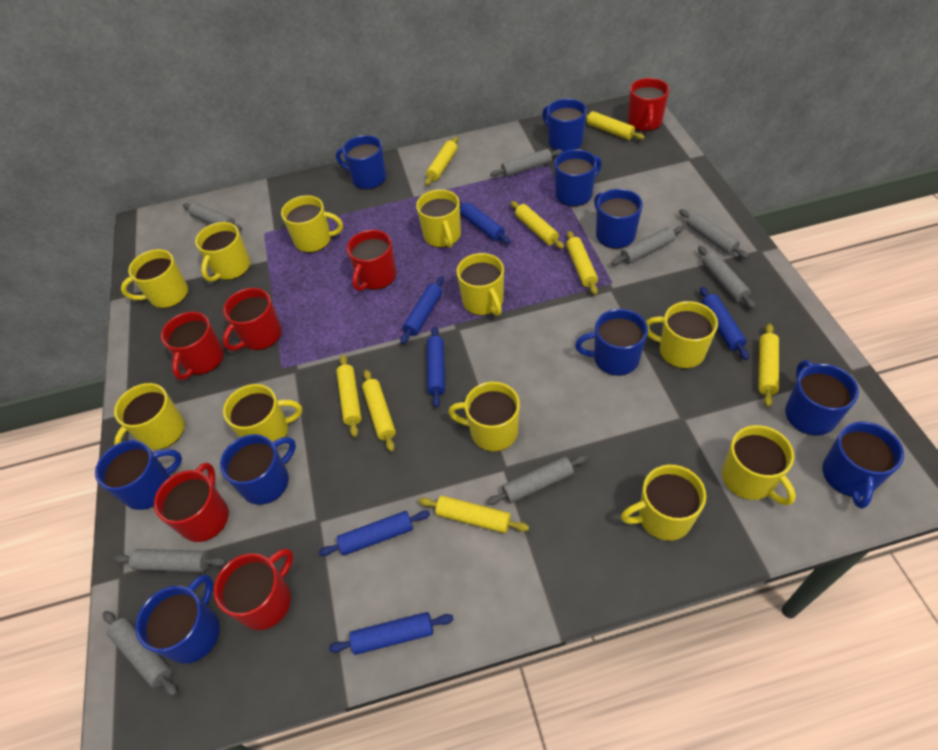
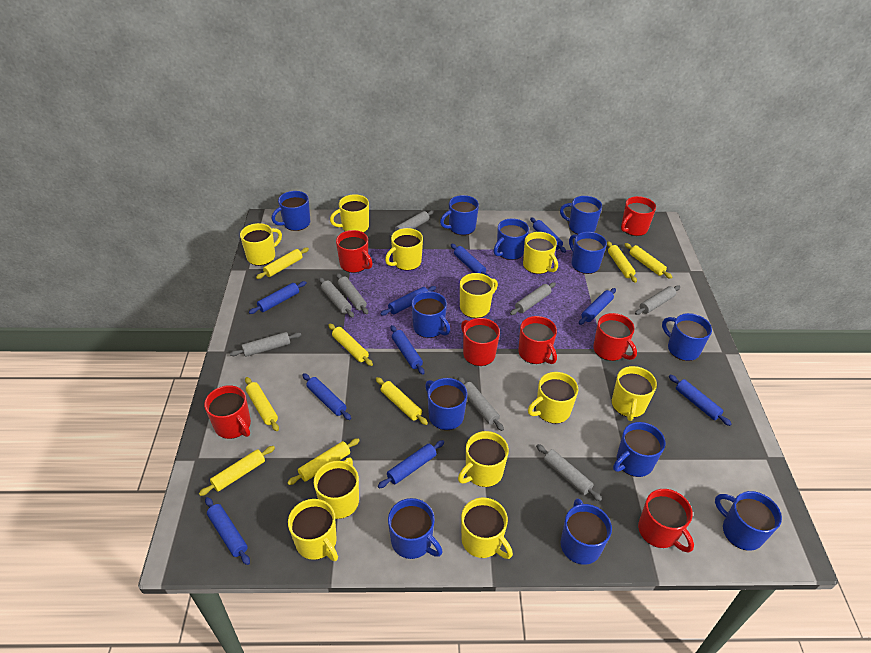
blue mug: 10 -> 12
blue rolling pin: 6 -> 10
red mug: 6 -> 7

